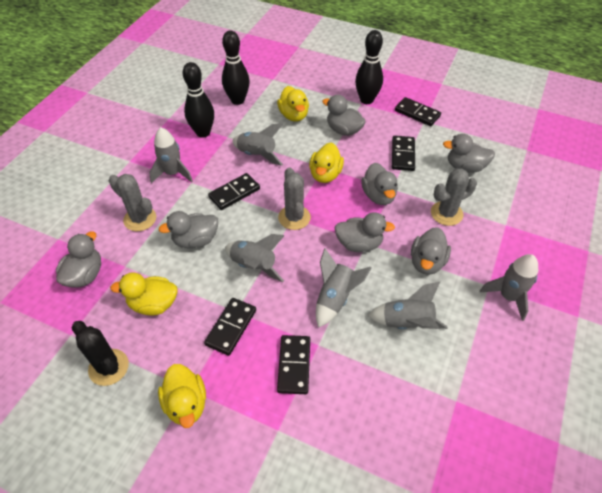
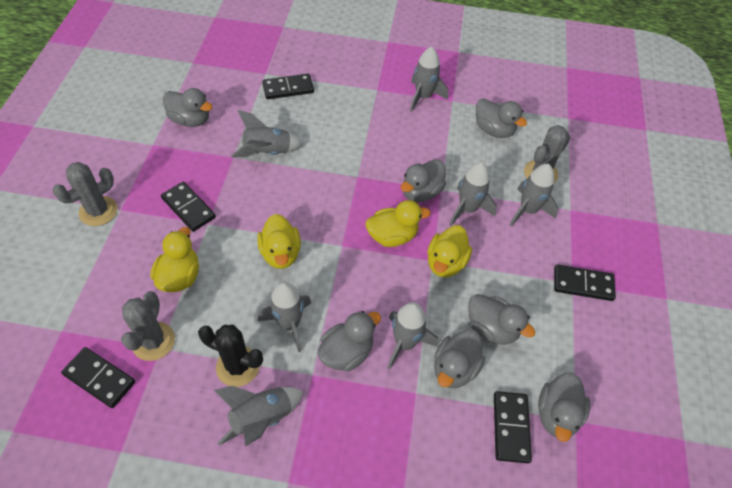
black bowling pin: 3 -> 0
grey rocket: 6 -> 7

